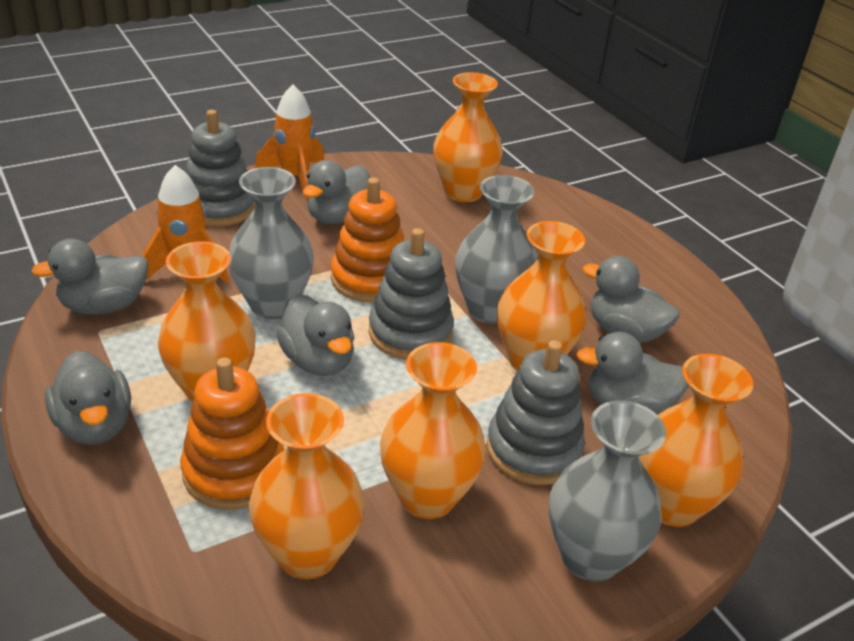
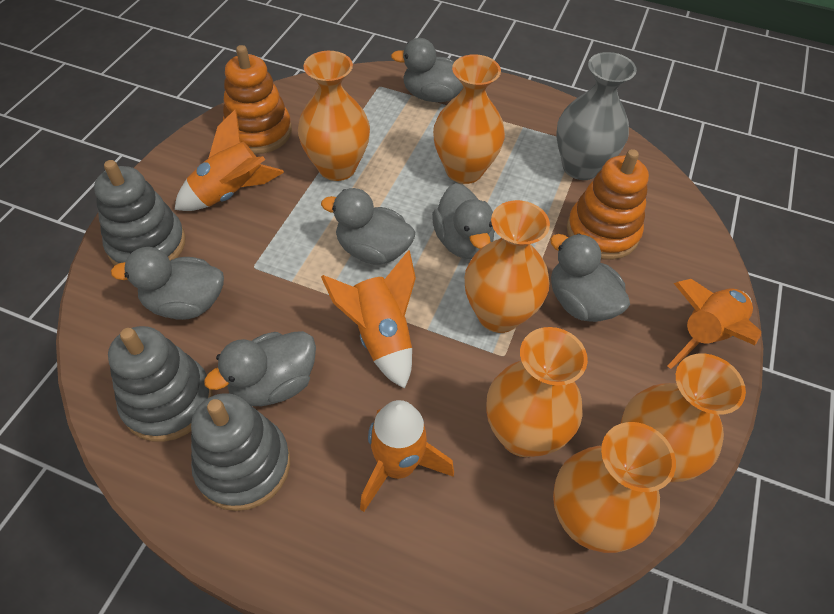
grey vase: 3 -> 1
orange rocket: 2 -> 4

